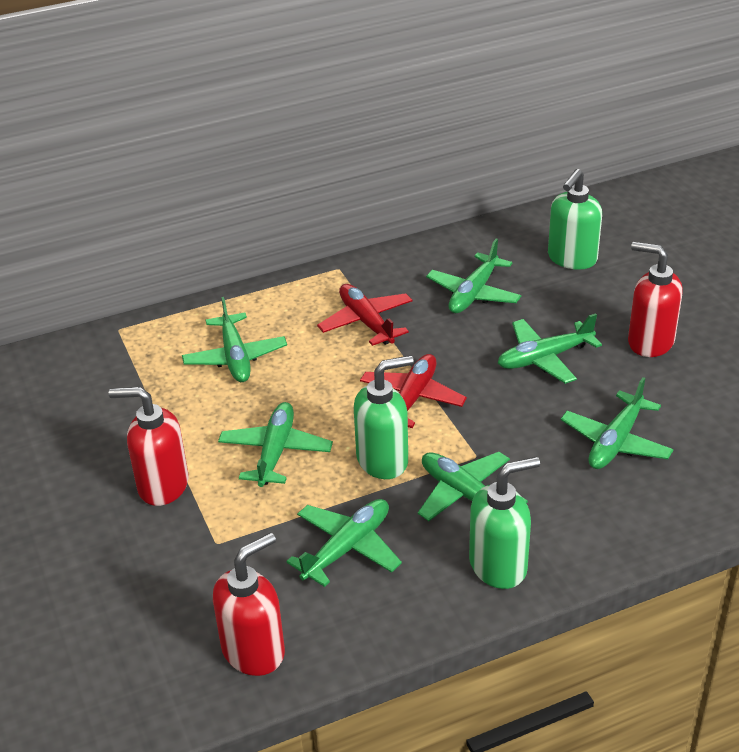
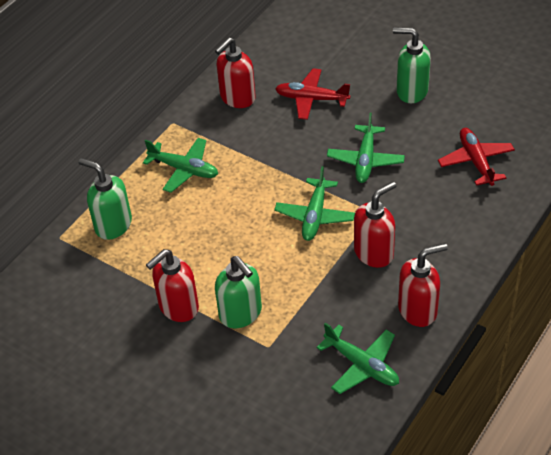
green plane: 7 -> 4
red soap dispenser: 3 -> 4

